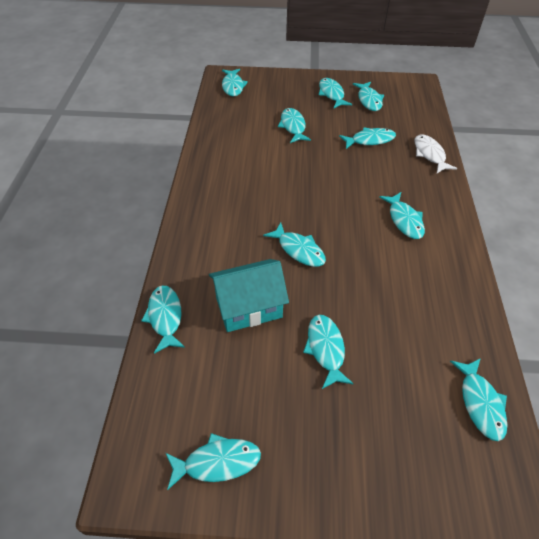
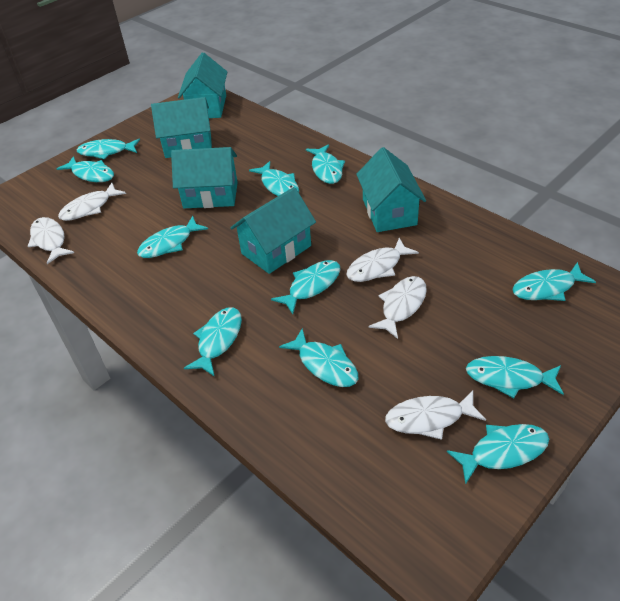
turquoise house: 1 -> 5
white fish: 1 -> 5

